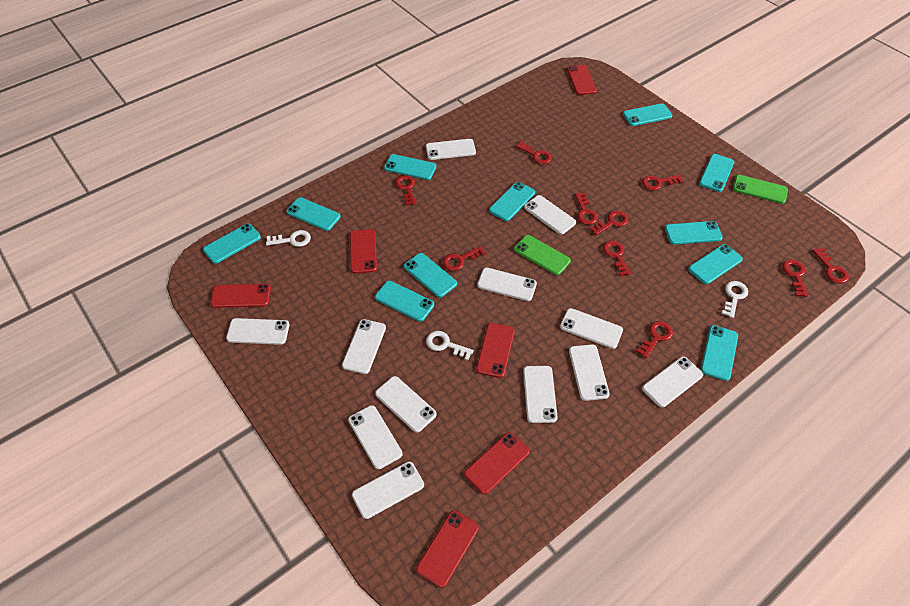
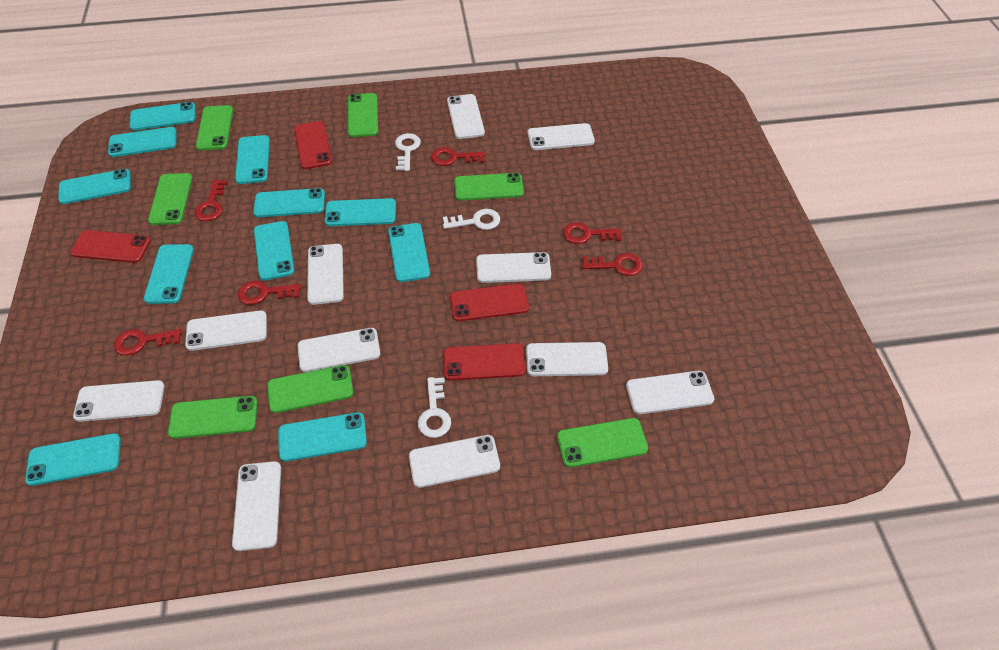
green phone: 2 -> 7
red key: 10 -> 6
red phone: 6 -> 4
white phone: 12 -> 11

